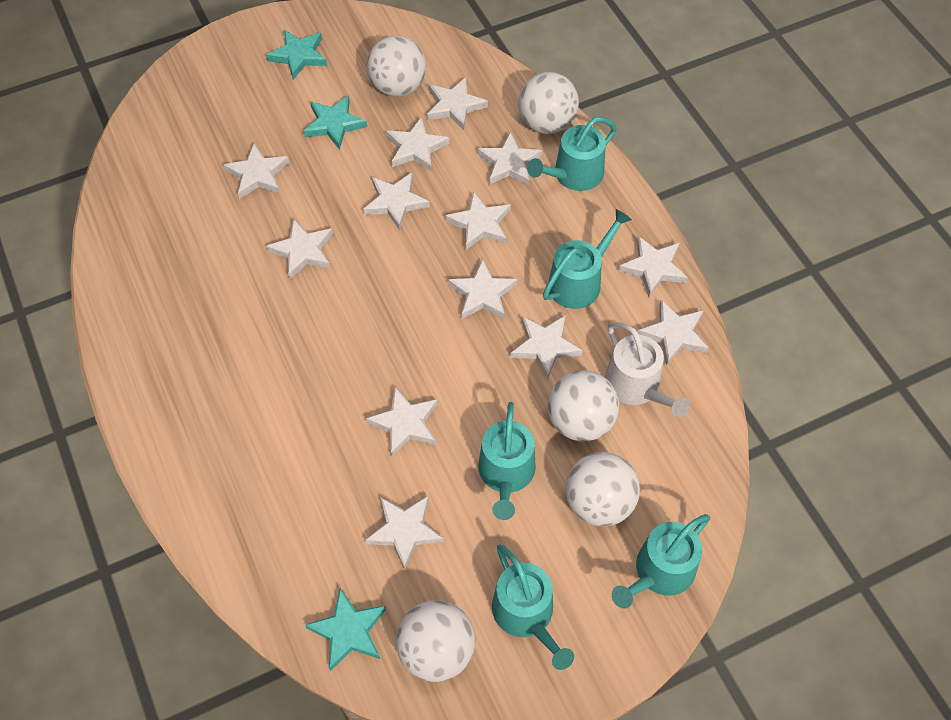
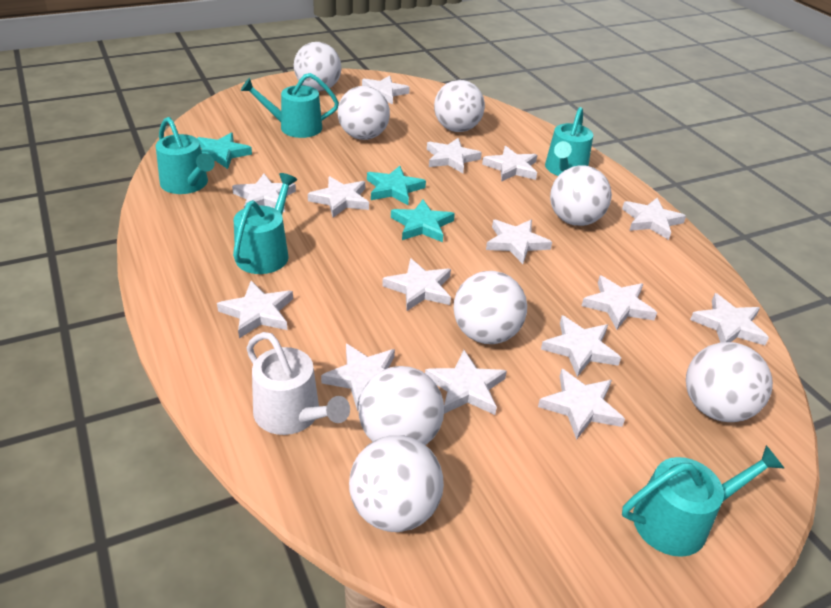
white ball: 5 -> 8
white star: 13 -> 15

